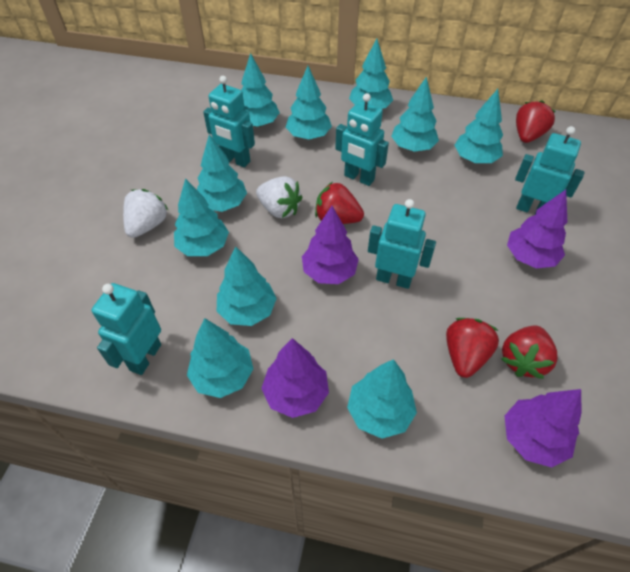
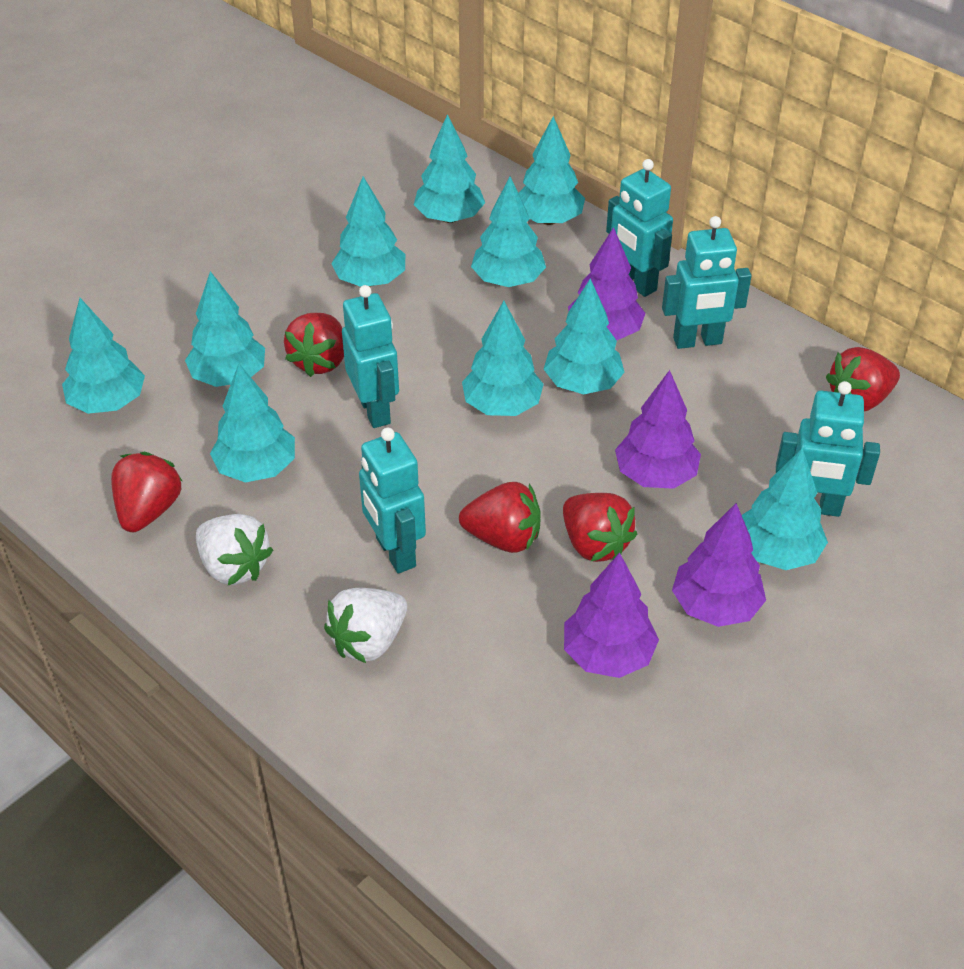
red strawberry: 4 -> 5

